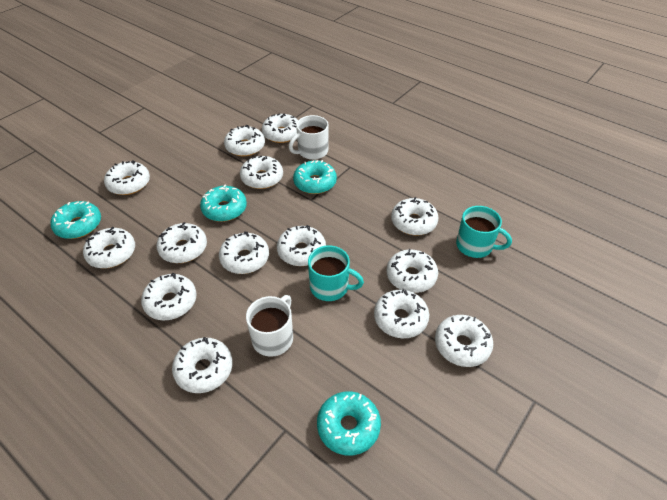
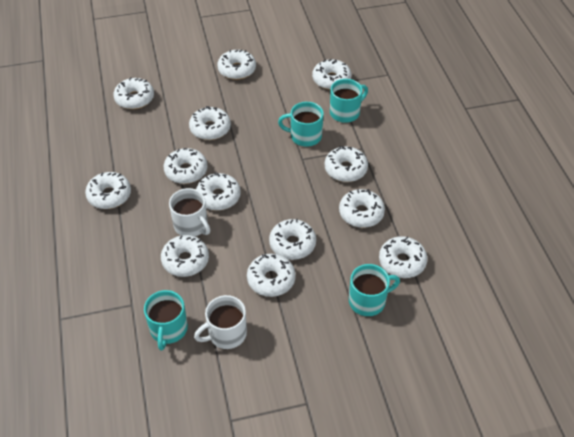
turquoise donut: 4 -> 0
turquoise mug: 2 -> 4
white donut: 14 -> 13

